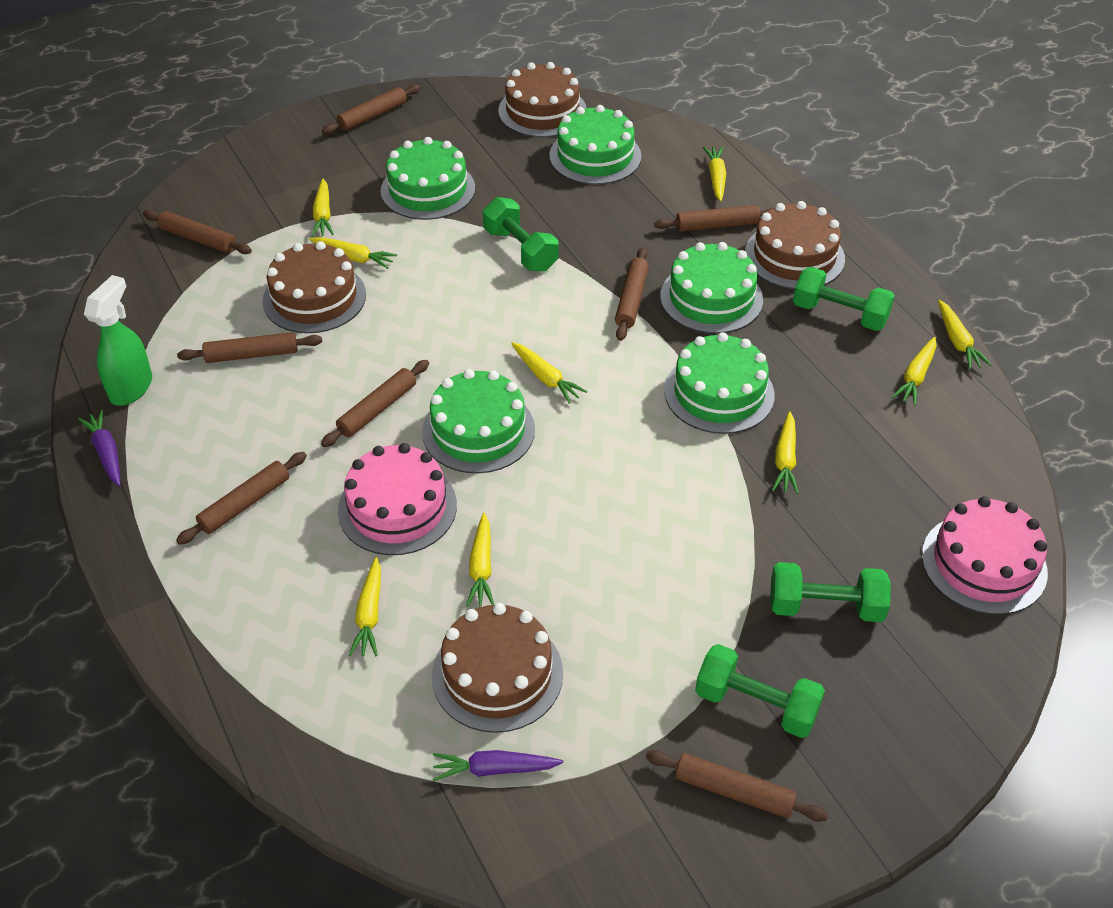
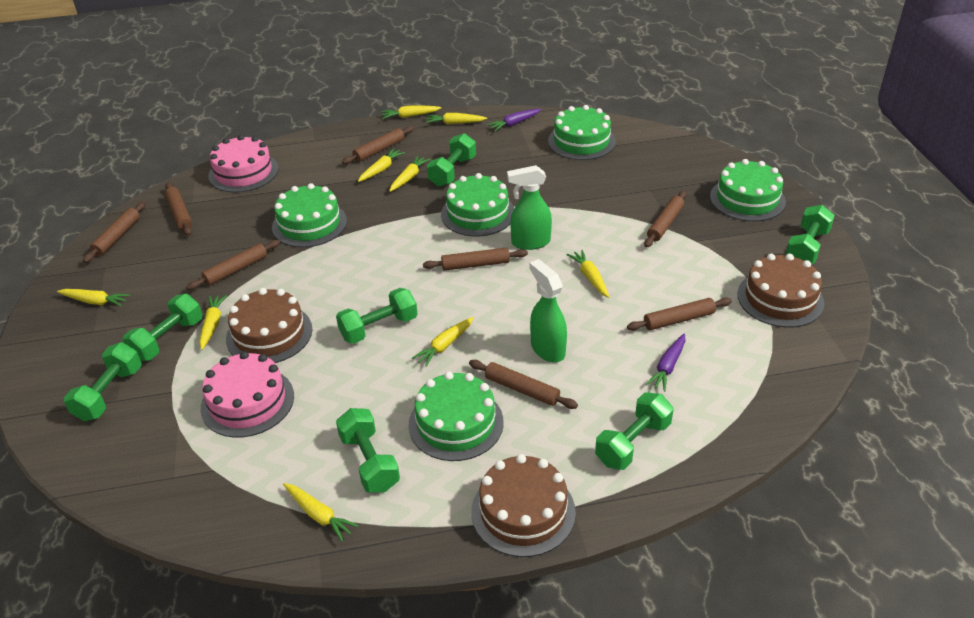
brown cake: 4 -> 3
green dumbbell: 4 -> 7
green spray bottle: 1 -> 2

